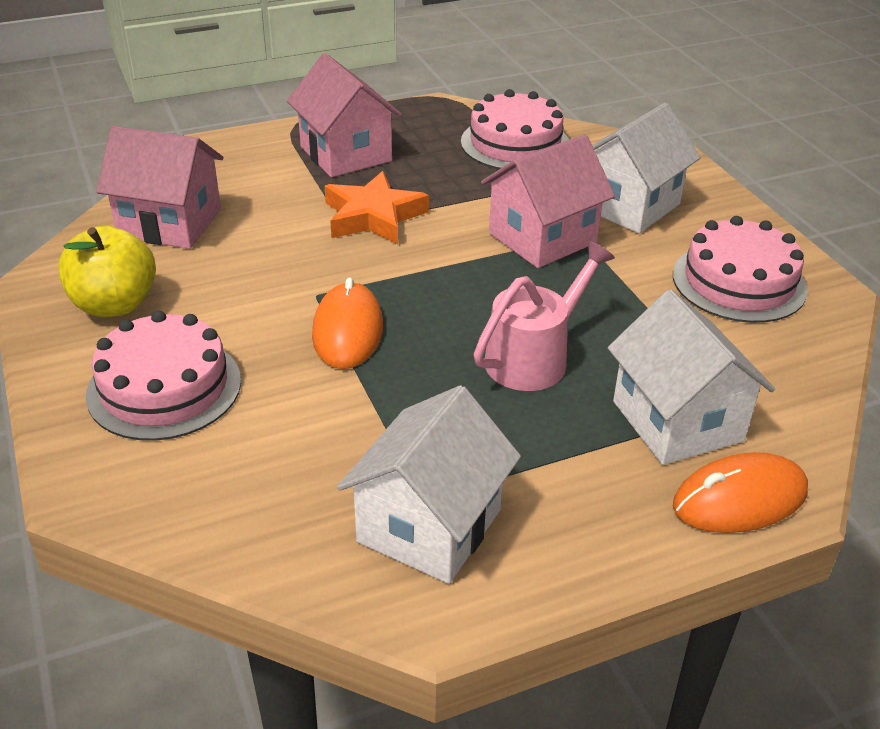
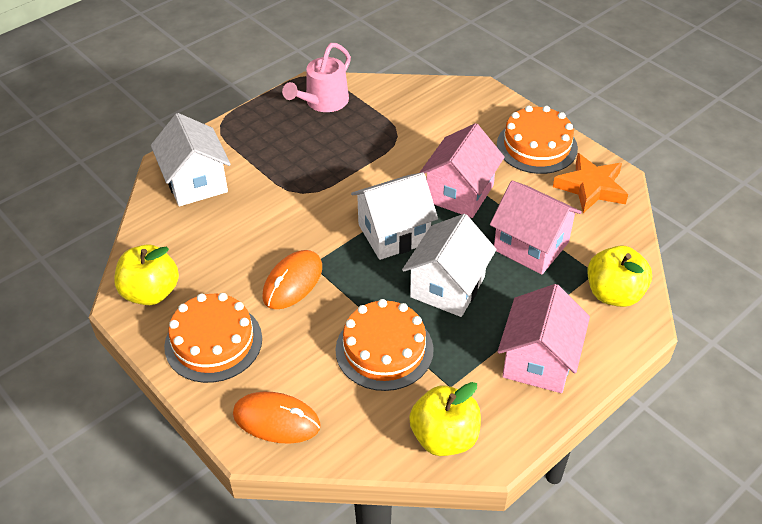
orange cake: 0 -> 3
pink cake: 3 -> 0
yellow apple: 1 -> 3

